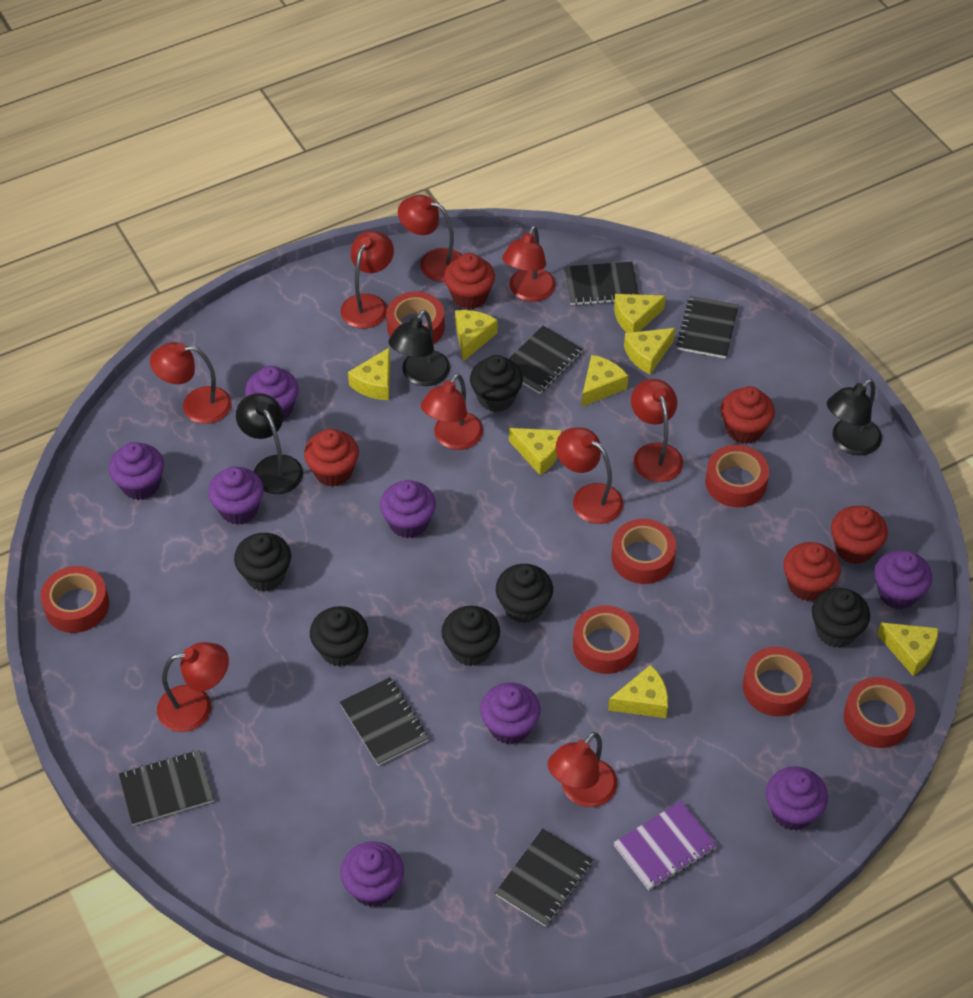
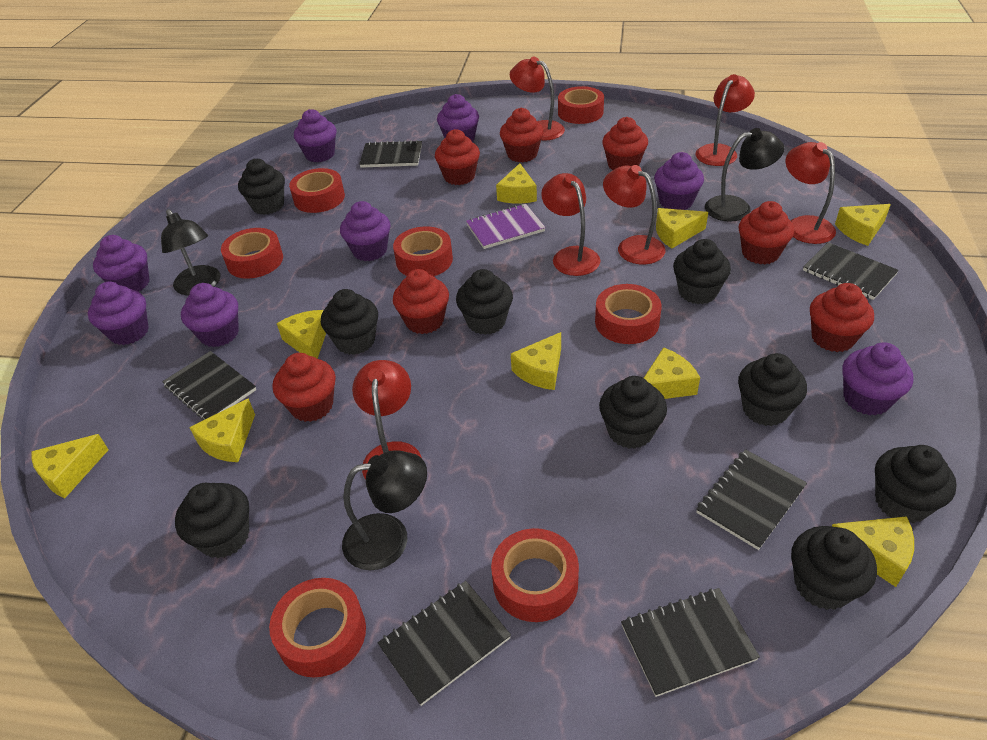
black cupcake: 6 -> 9
red cupcake: 5 -> 7
red lamp: 9 -> 6
yellow cheese: 8 -> 9

